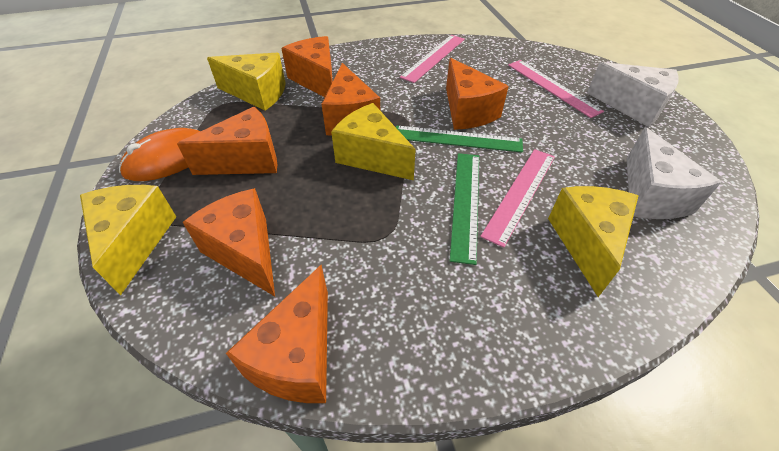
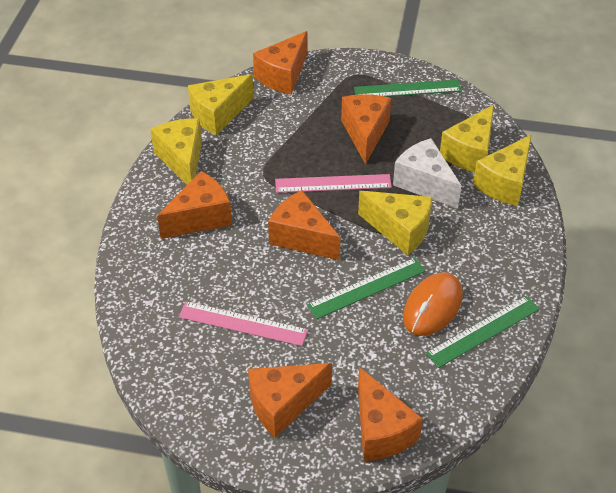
green ruler: 2 -> 3
pink ruler: 3 -> 2
white cheese: 2 -> 1
yellow cheese: 4 -> 5

